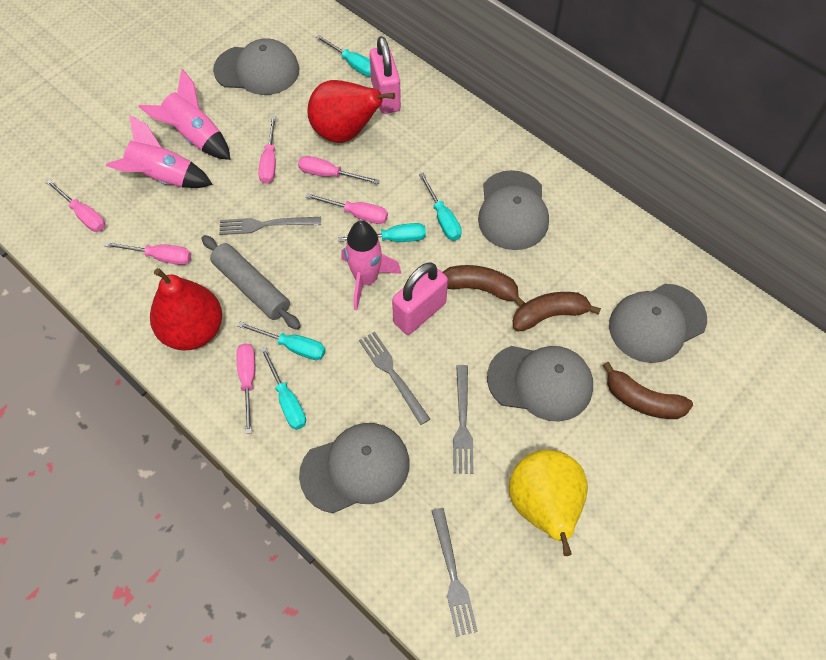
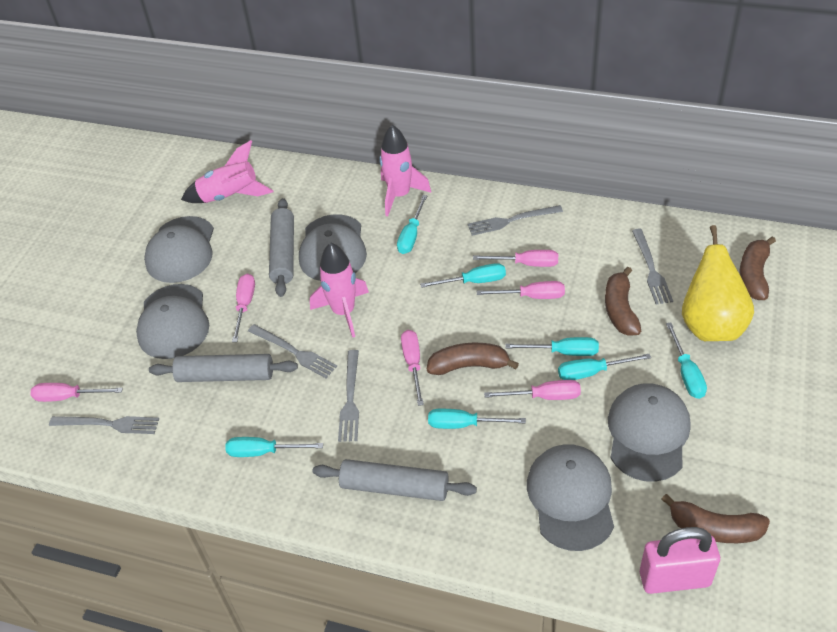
brown banana: 3 -> 4
grey fork: 4 -> 5
grey rolling pin: 1 -> 3
pink padlock: 2 -> 1
red pear: 2 -> 0
turquoise screwdriver: 5 -> 7

